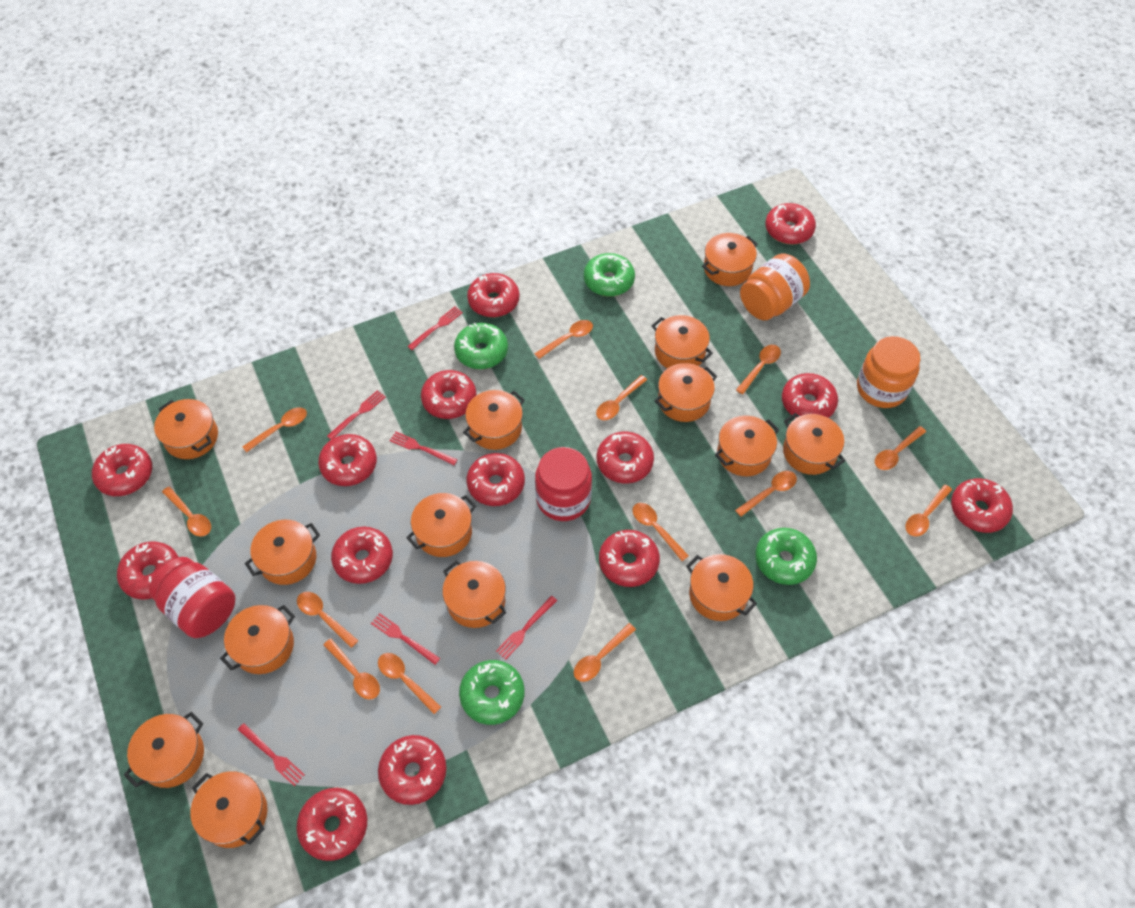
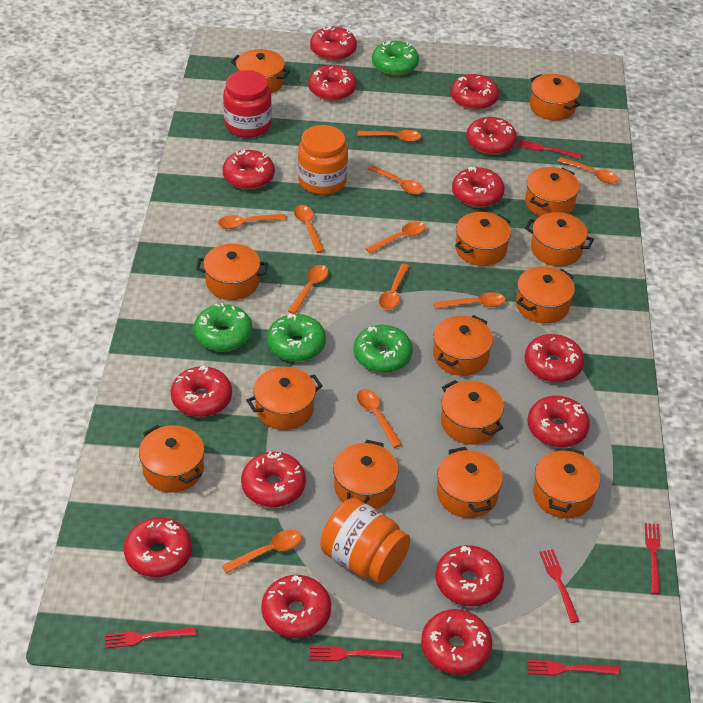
orange spoon: 13 -> 11
red jar: 2 -> 1

